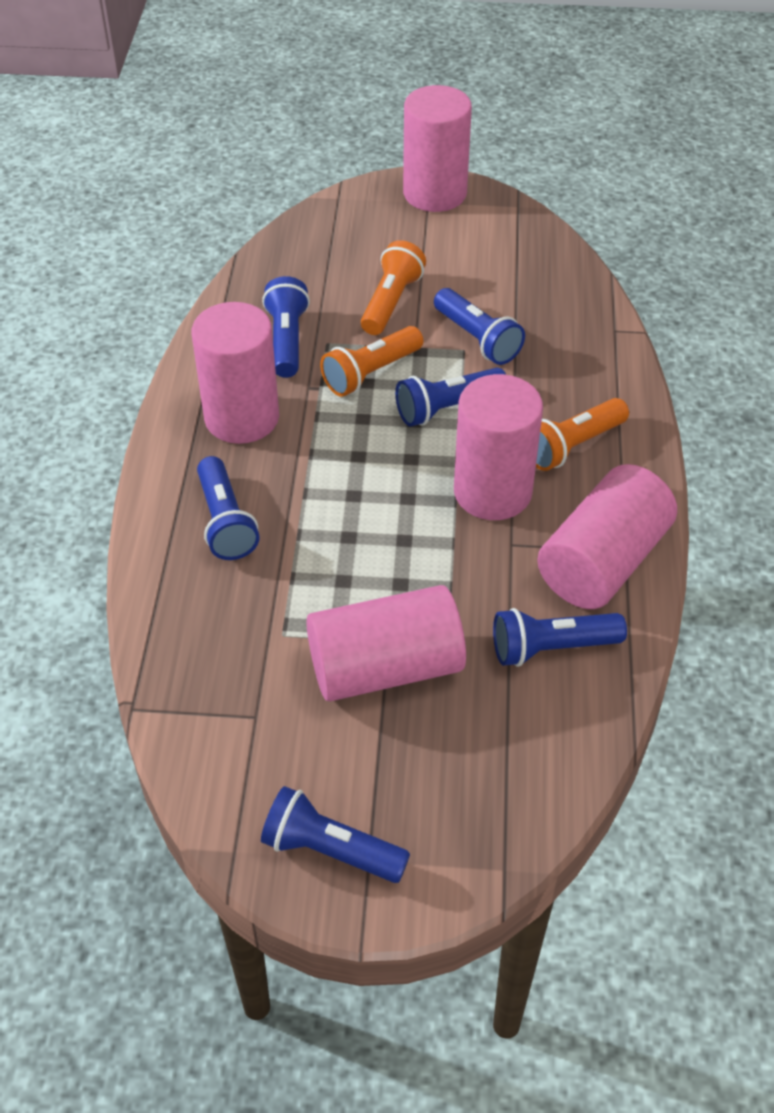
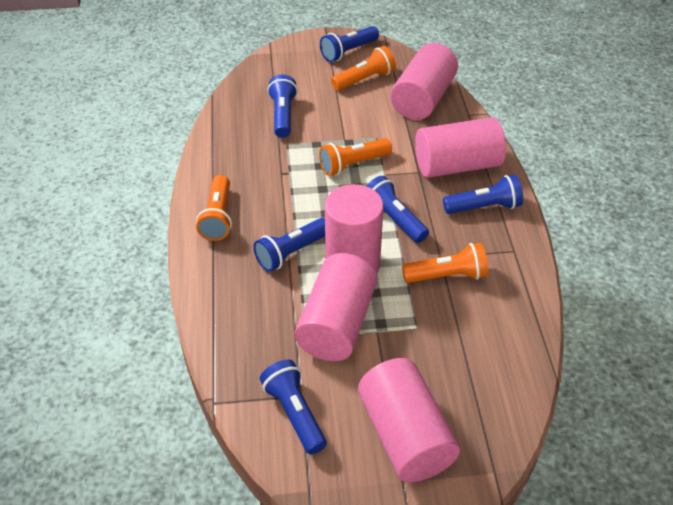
orange flashlight: 3 -> 4

